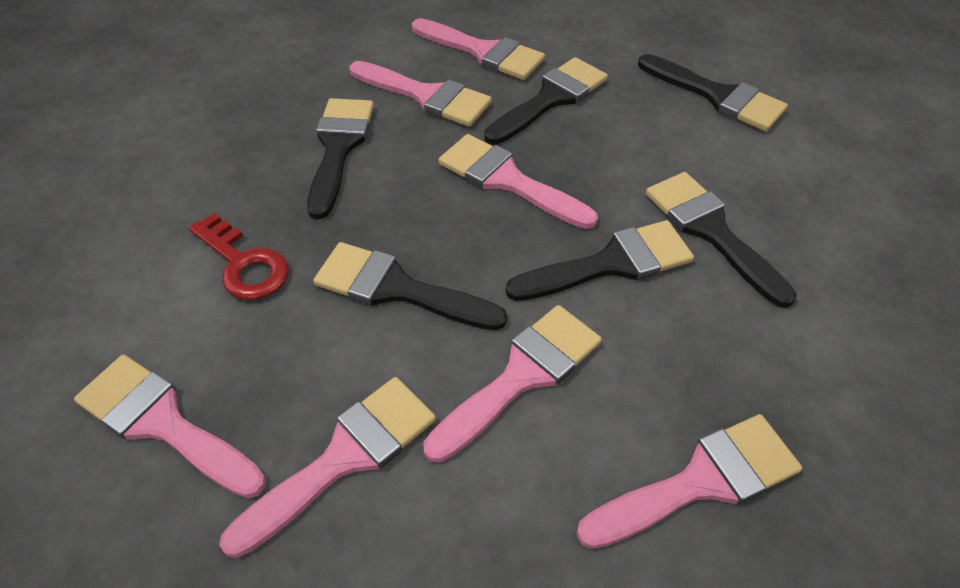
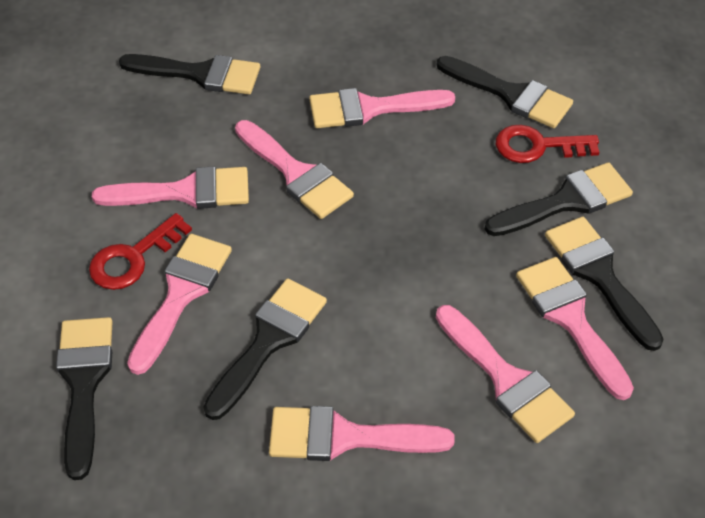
red key: 1 -> 2

